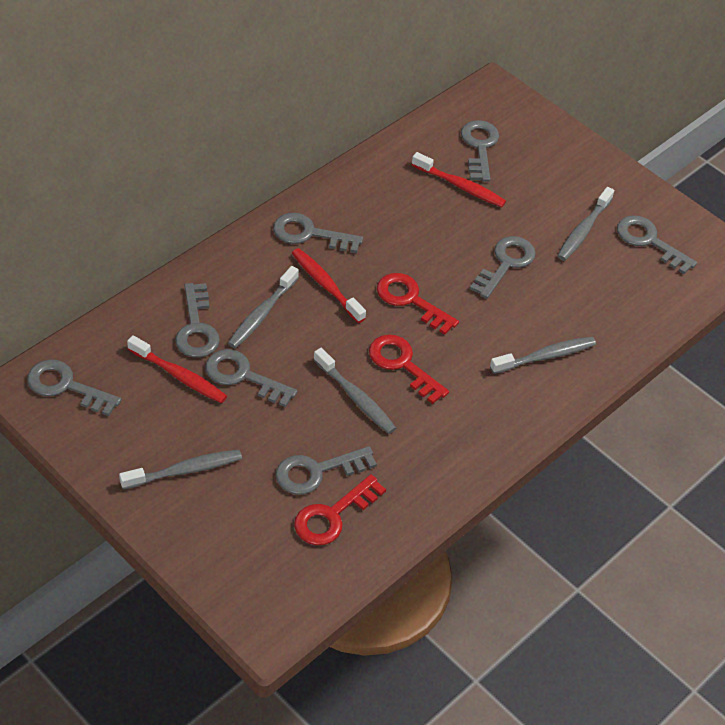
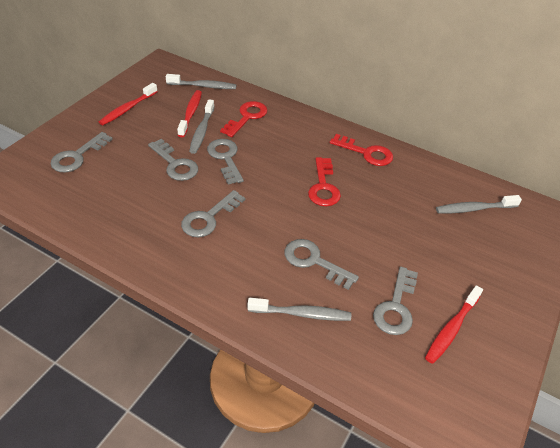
grey key: 8 -> 6
grey toothbrush: 5 -> 4

